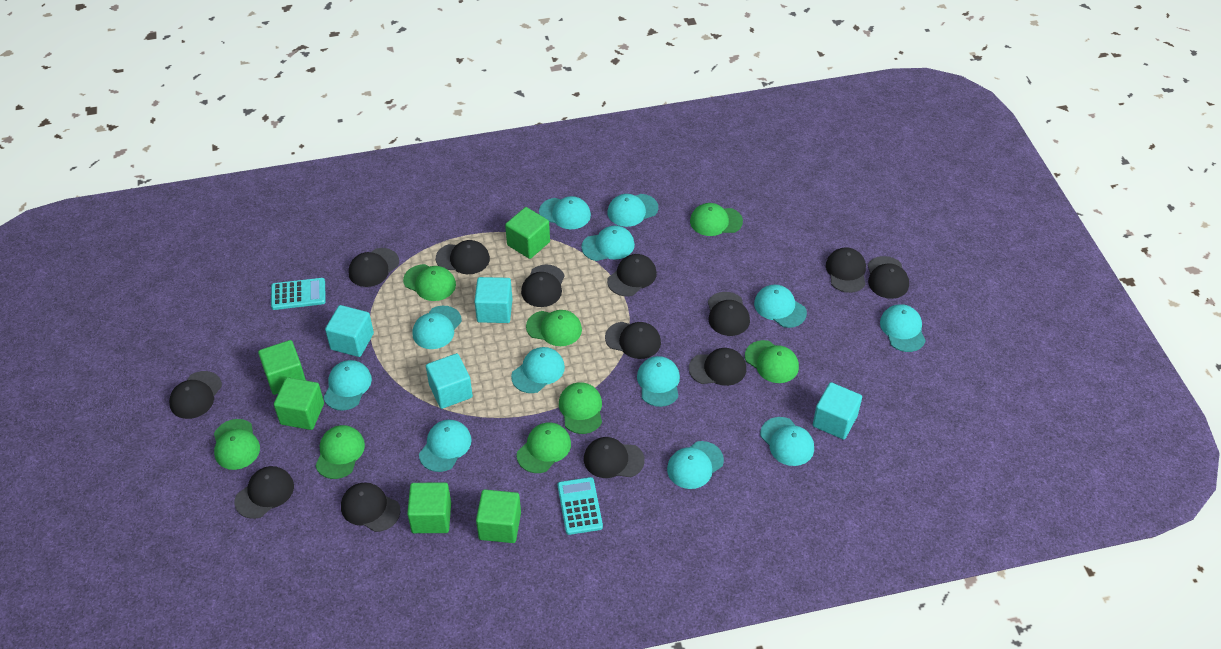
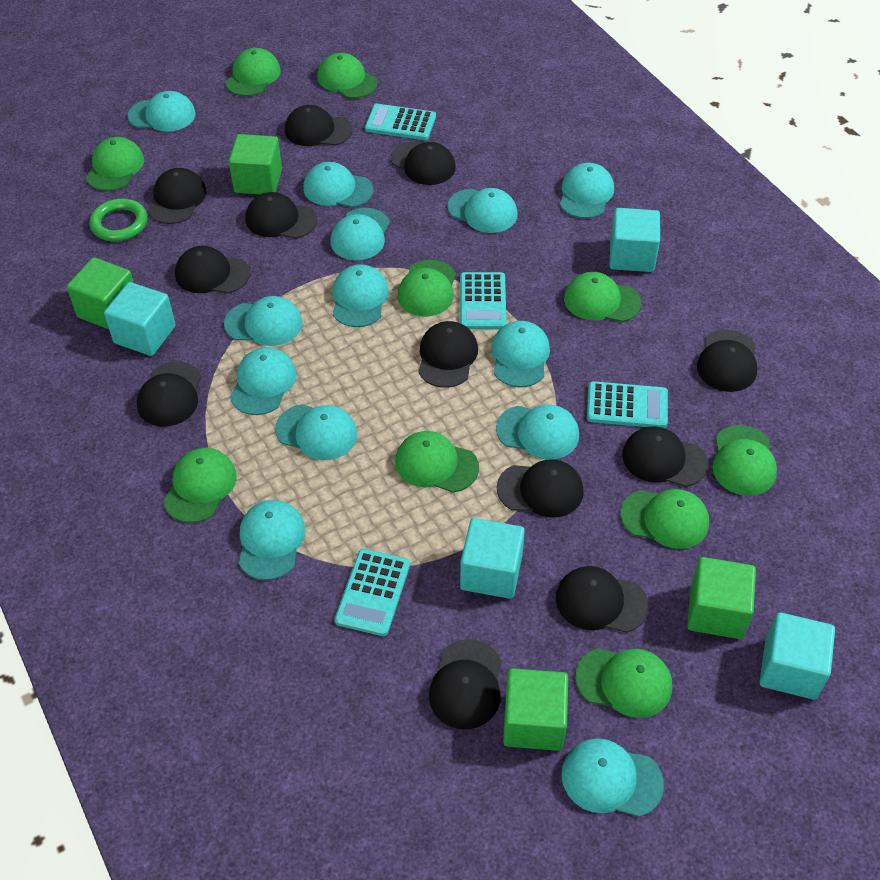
black cap: 13 -> 12
green cap: 8 -> 10
green cube: 5 -> 4
green ring: 0 -> 1
turquoise calculator: 2 -> 4
turquoise cap: 12 -> 13

